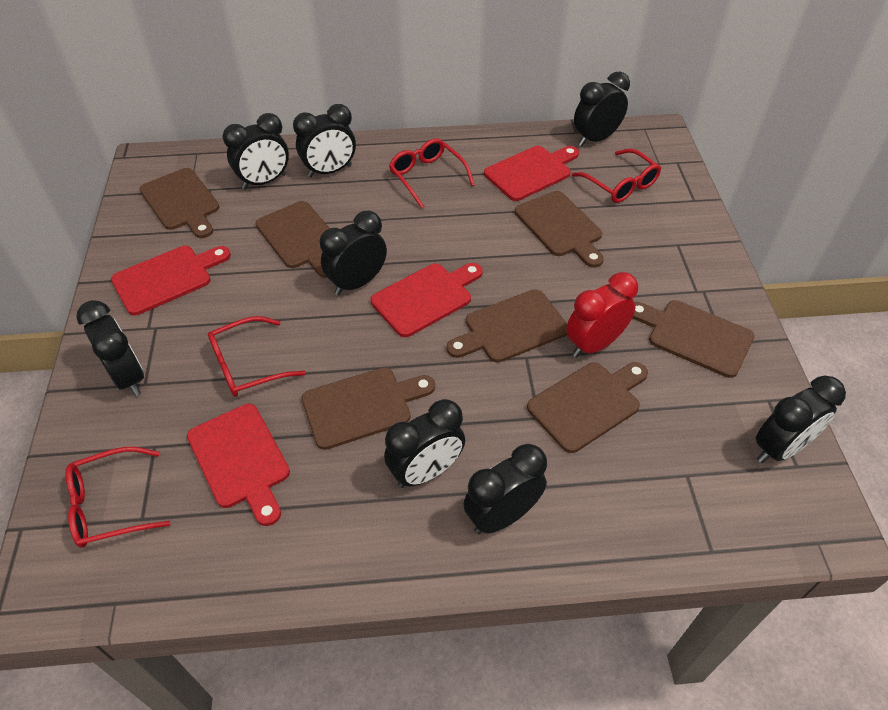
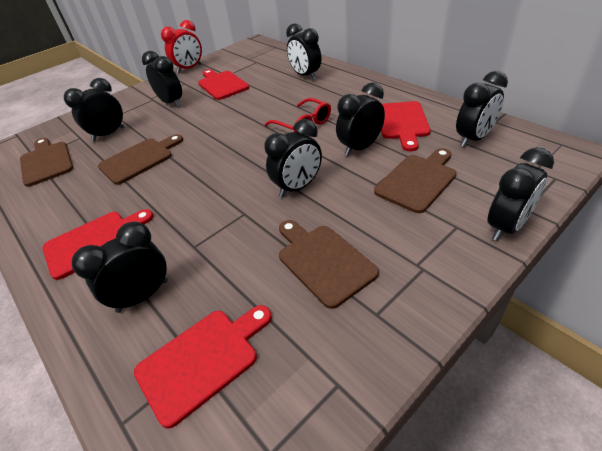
brown cutting board: 7 -> 4
red glasses: 4 -> 1

